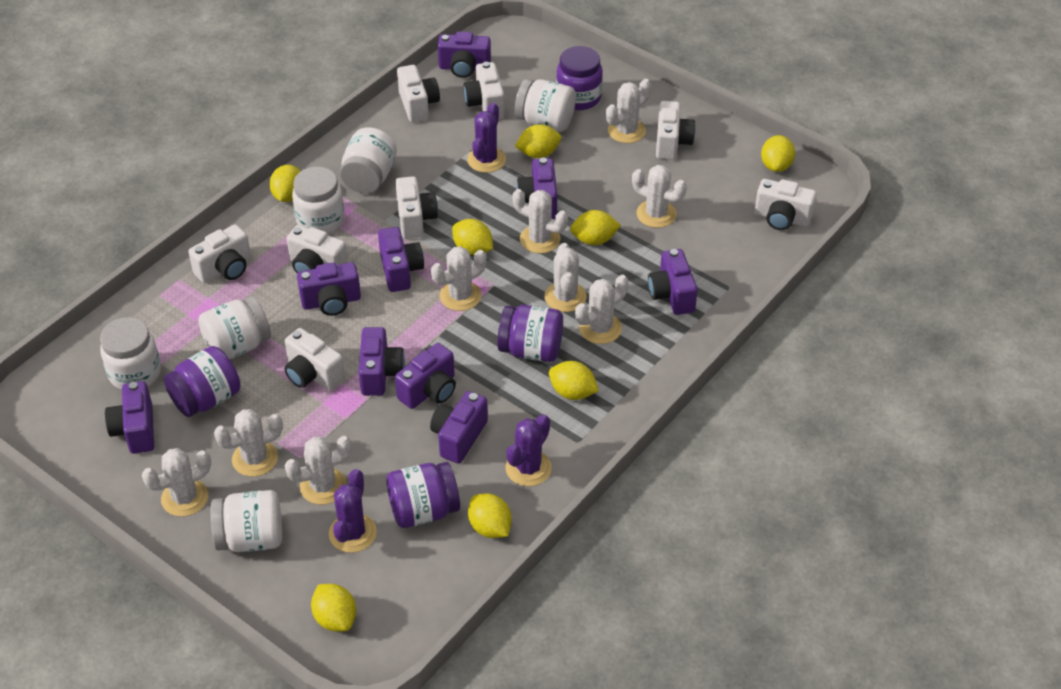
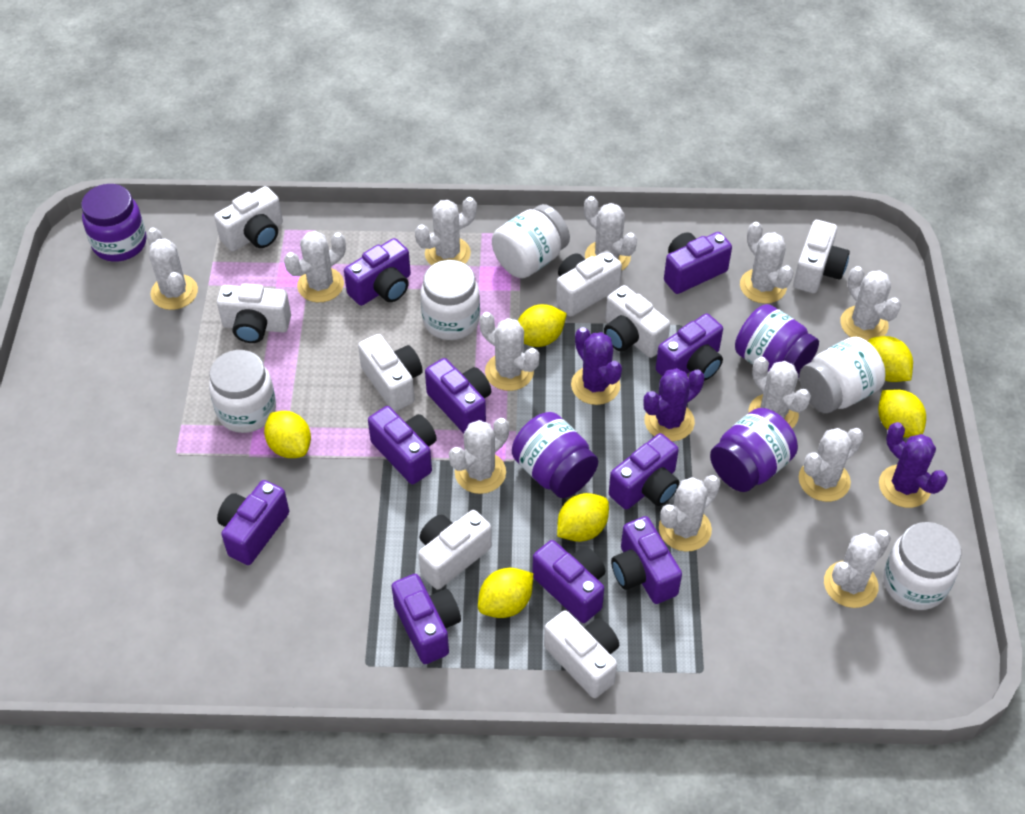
purple camera: 9 -> 10
white cactus: 9 -> 12
white jar: 6 -> 5
yellow lemon: 8 -> 6

